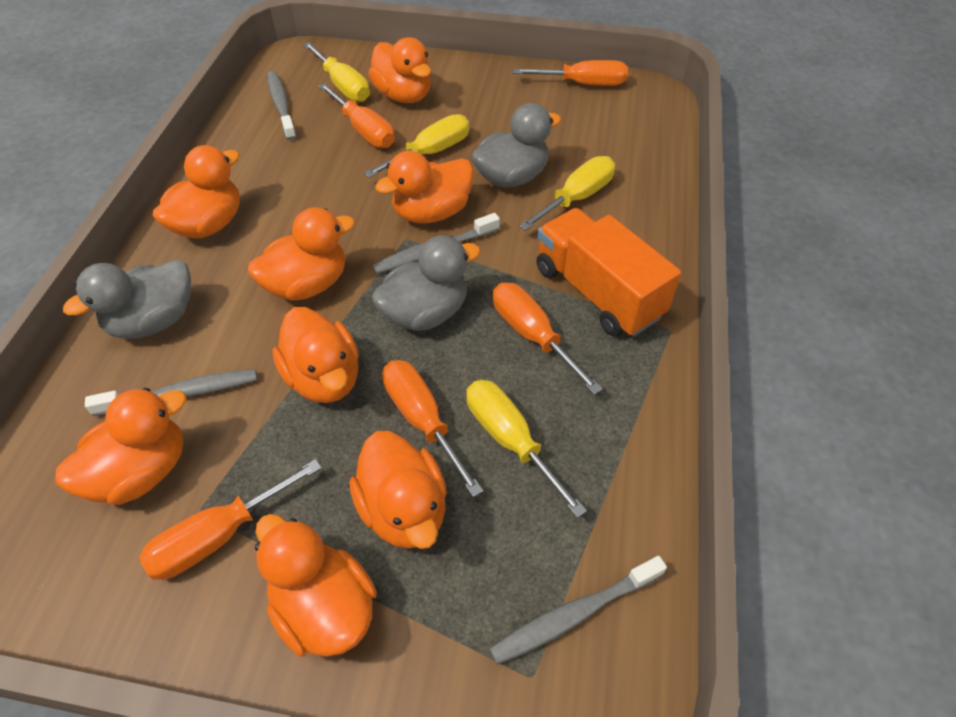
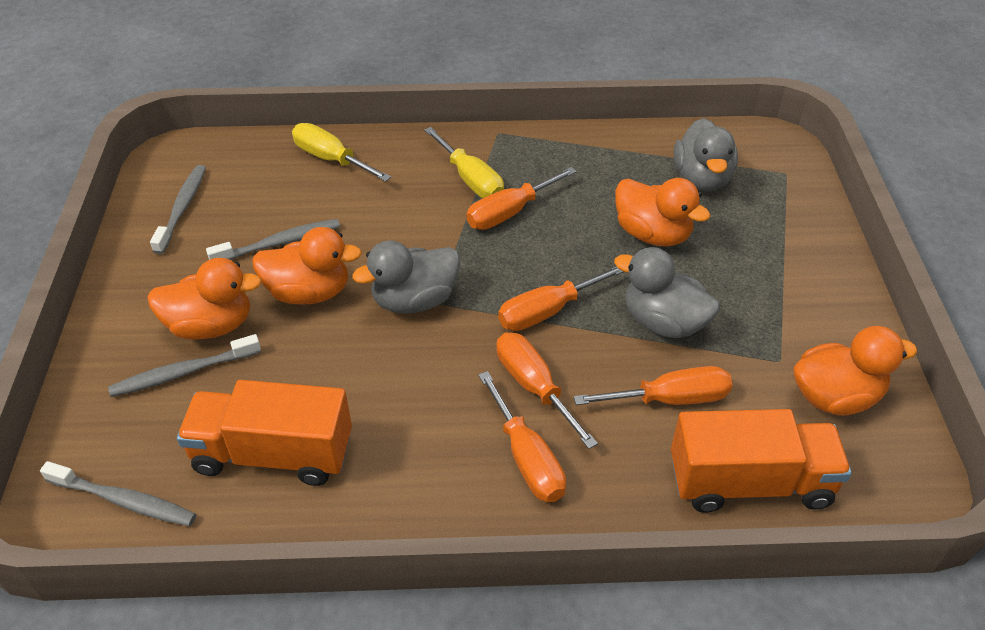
orange duck: 8 -> 4
orange truck: 1 -> 2
yellow screwdriver: 4 -> 2

